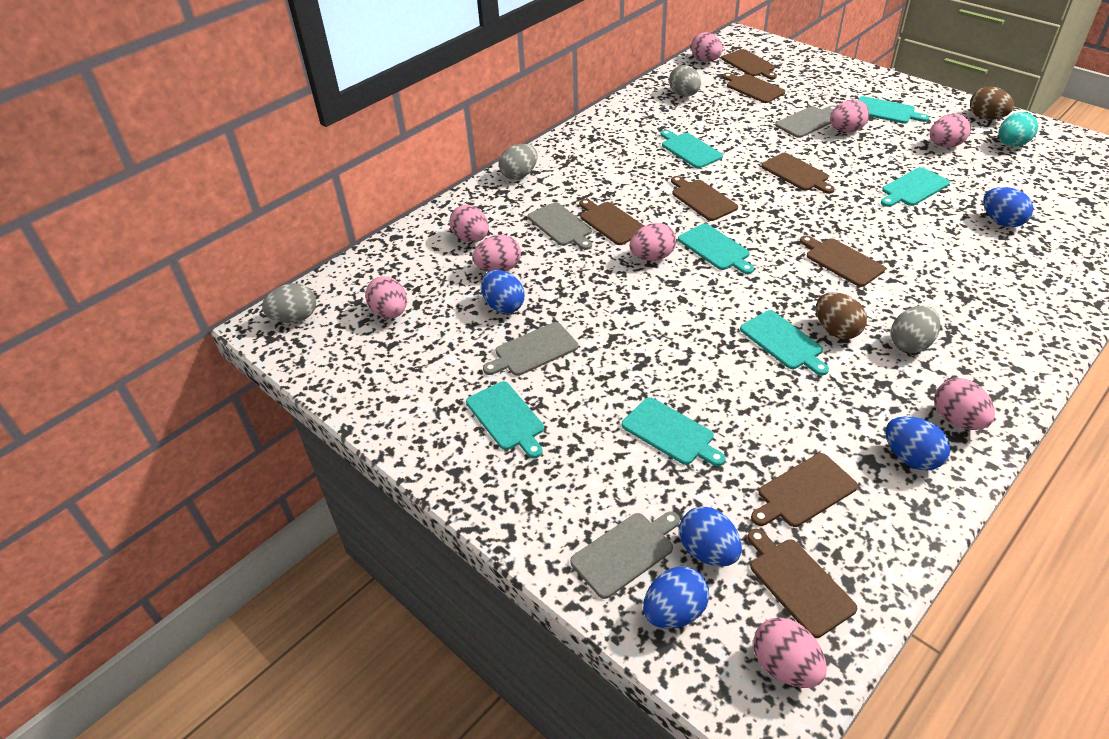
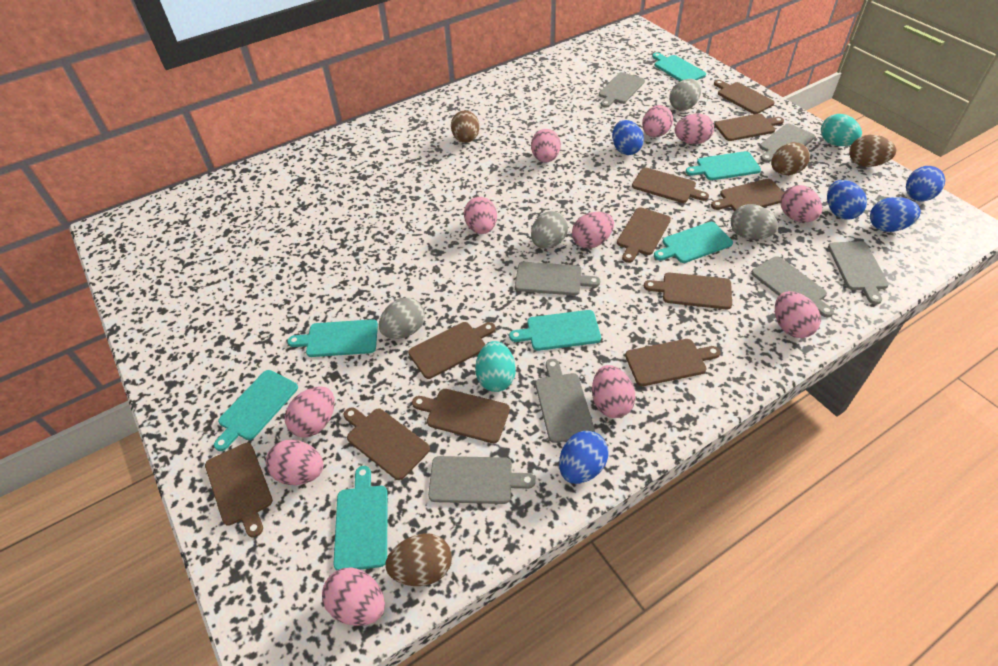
brown cutting board: 8 -> 11
brown egg: 2 -> 4
grey cutting board: 4 -> 7
pink egg: 9 -> 11
turquoise egg: 1 -> 2

